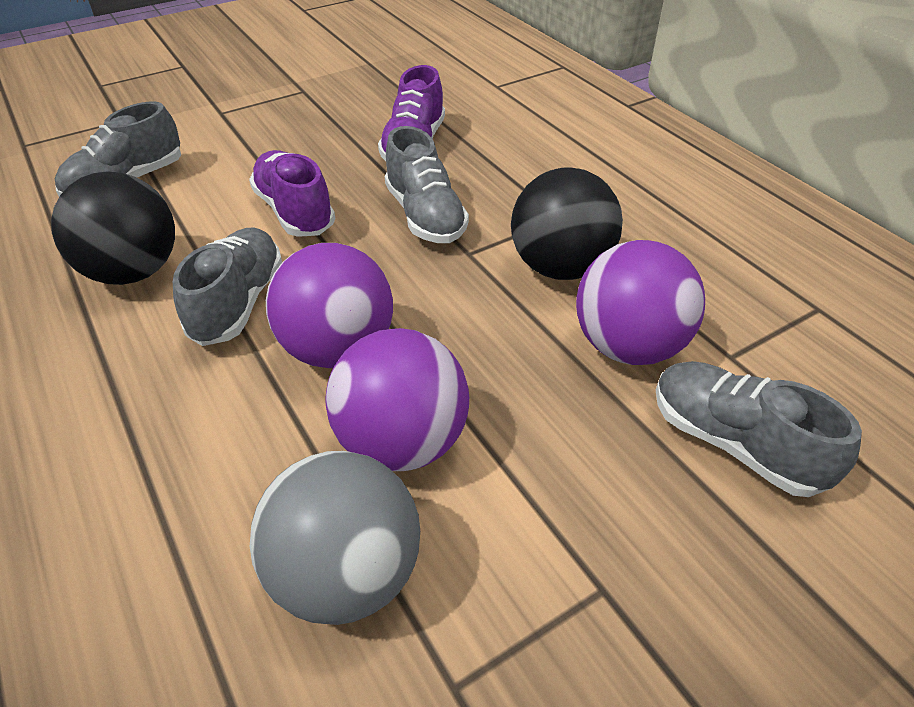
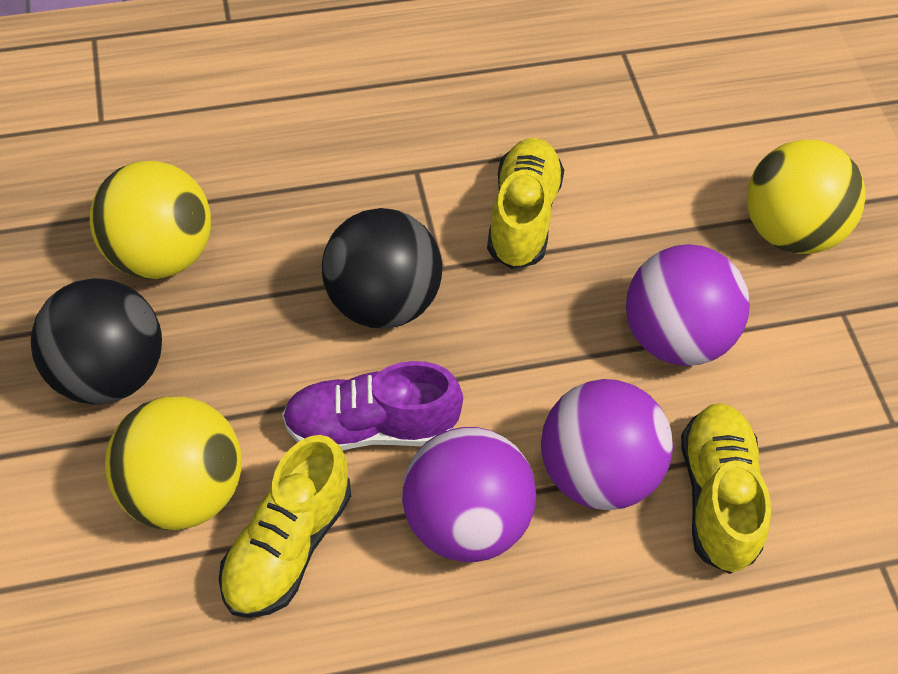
grey ball: 1 -> 0
grey shoe: 4 -> 0
purple shoe: 2 -> 1
yellow ball: 0 -> 3
yellow shoe: 0 -> 3

